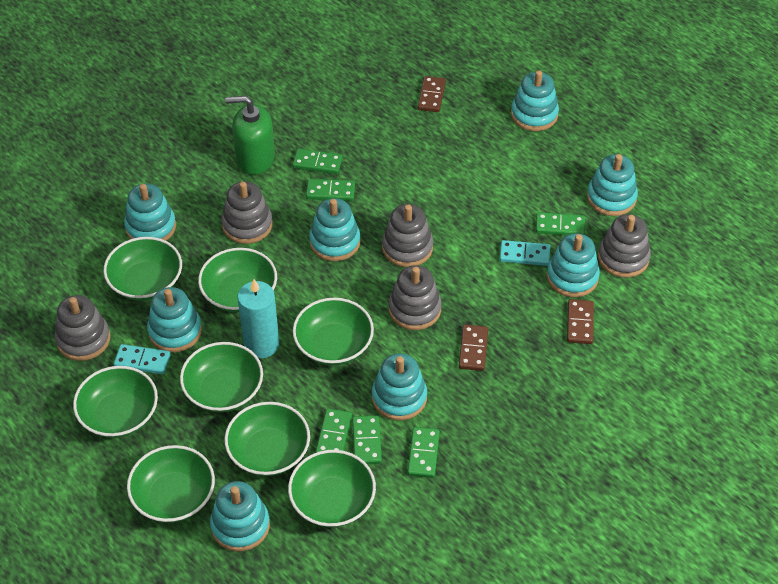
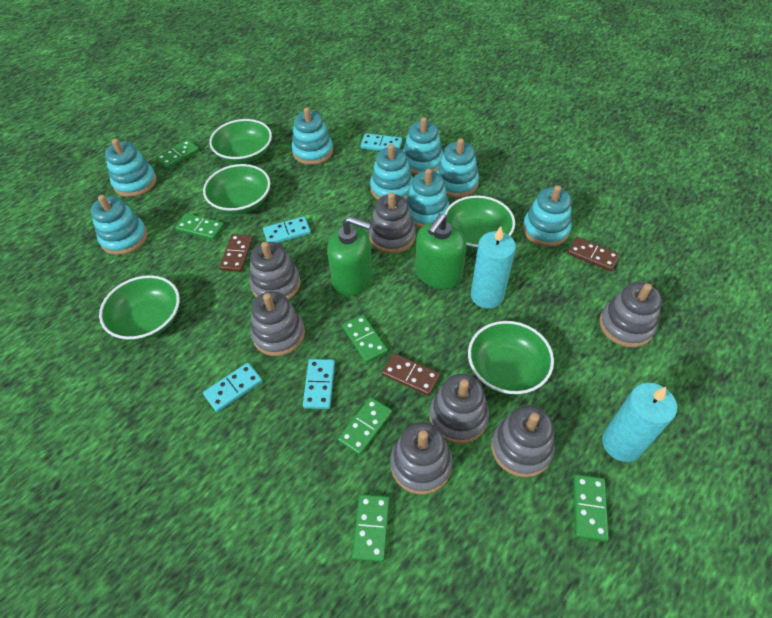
green bowl: 8 -> 5
green soap dispenser: 1 -> 2
grey stacking toy: 5 -> 7
turquoise candle: 1 -> 2
turquoise domino: 2 -> 4

